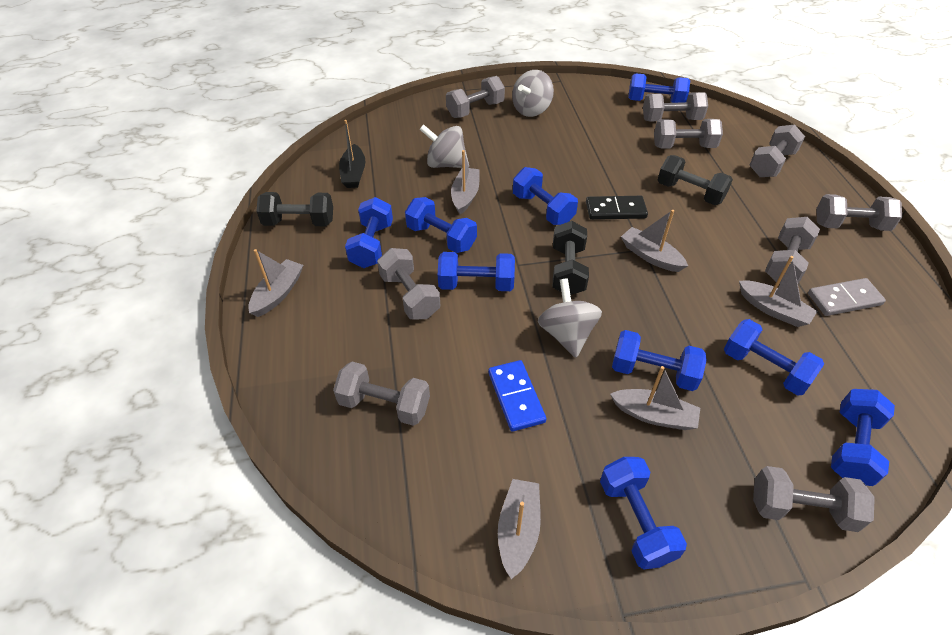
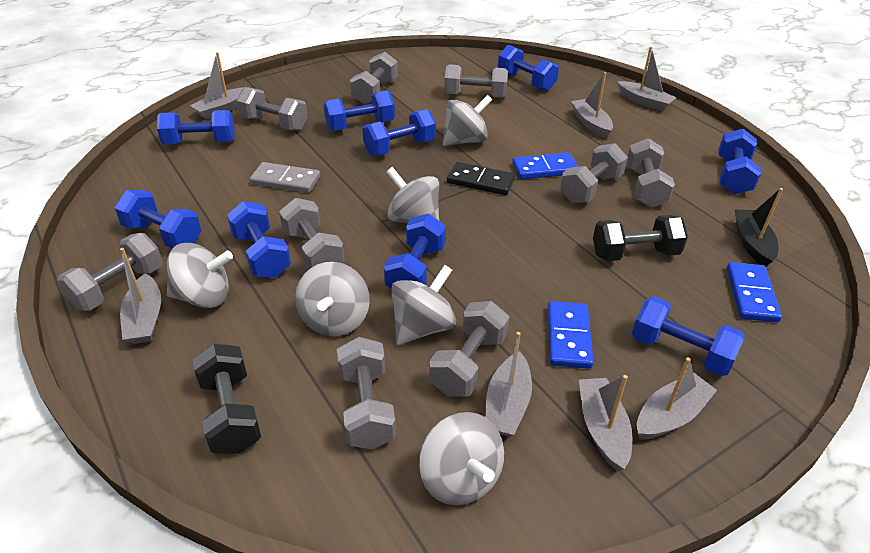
black dumbbell: 3 -> 2
blue domino: 1 -> 3
grey boat: 6 -> 7
grey spinning top: 3 -> 6

